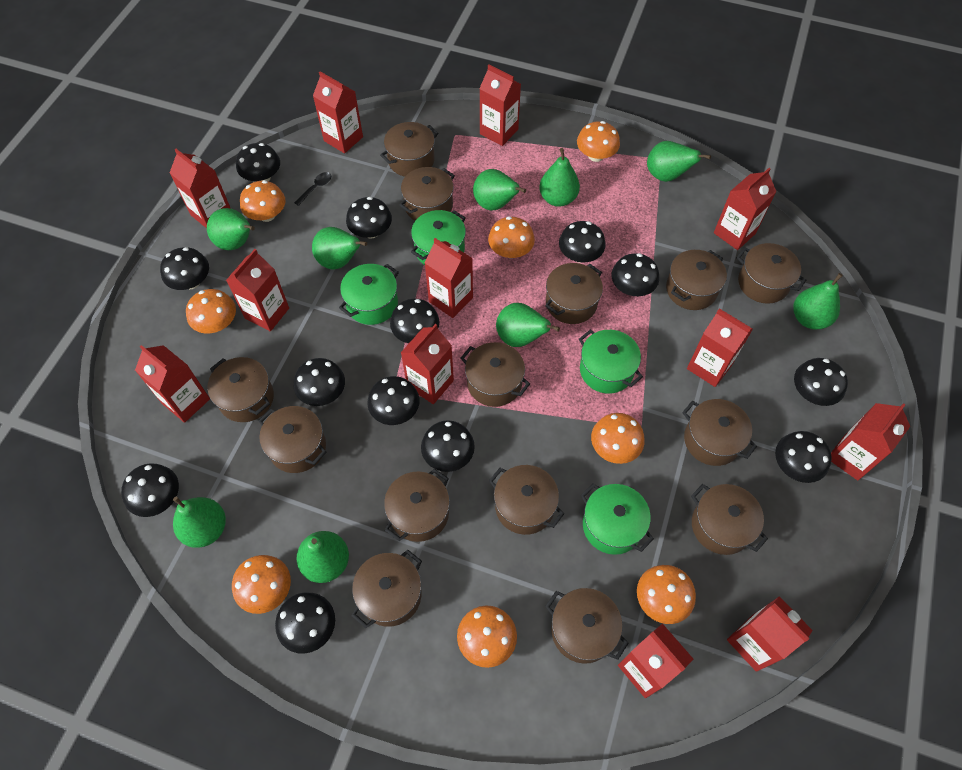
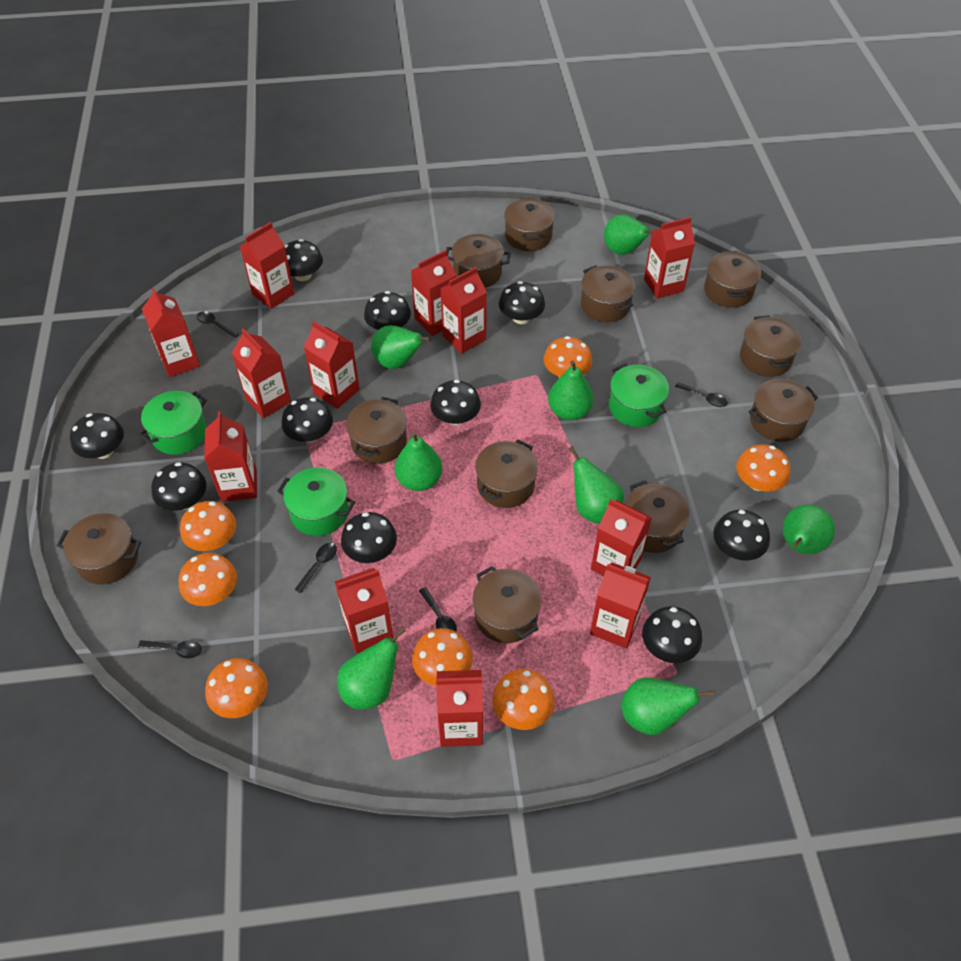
black mushroom: 13 -> 10
black spoon: 1 -> 5
brown pot: 14 -> 11
green pear: 9 -> 8
green pot: 4 -> 3
orange mushroom: 8 -> 7

